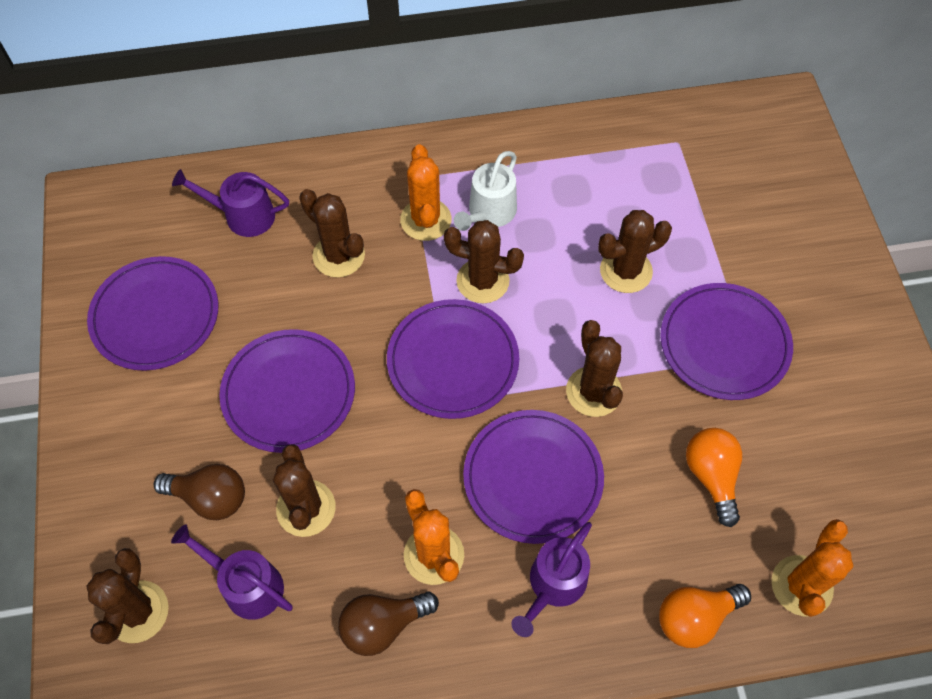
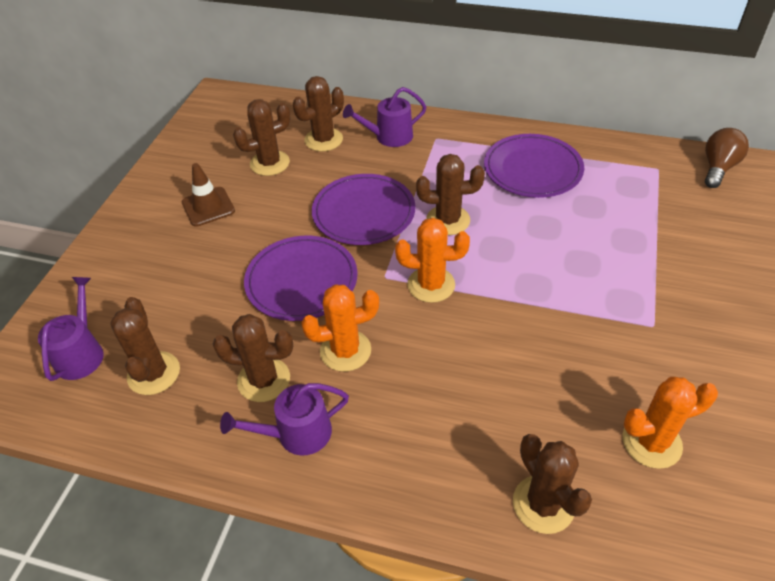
brown light bulb: 2 -> 1
brown traffic cone: 0 -> 1
orange light bulb: 2 -> 0
purple plate: 5 -> 3
white watering can: 1 -> 0

